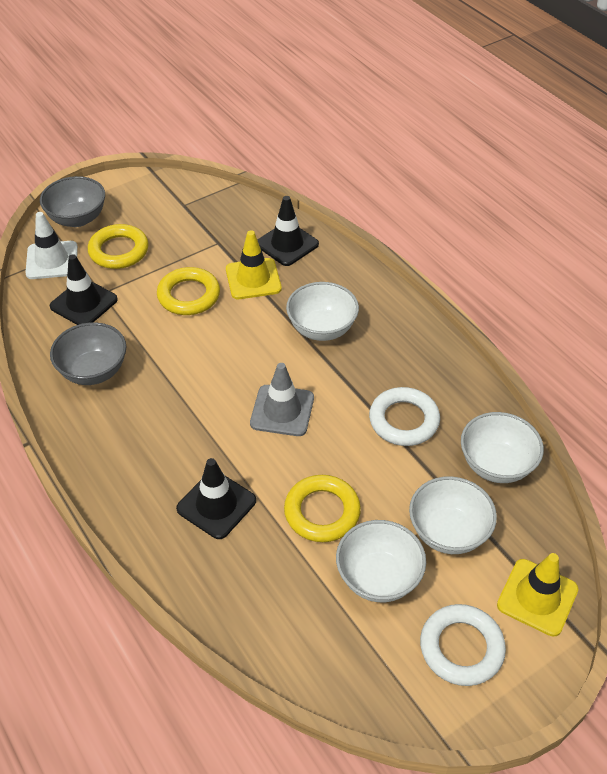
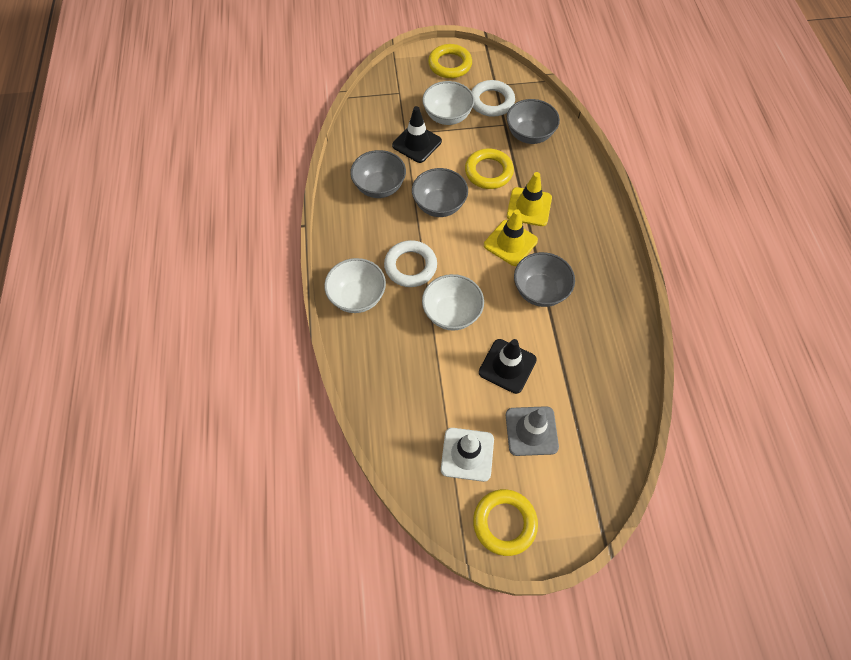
black traffic cone: 3 -> 2
grey bowl: 2 -> 4
white bowl: 4 -> 3

